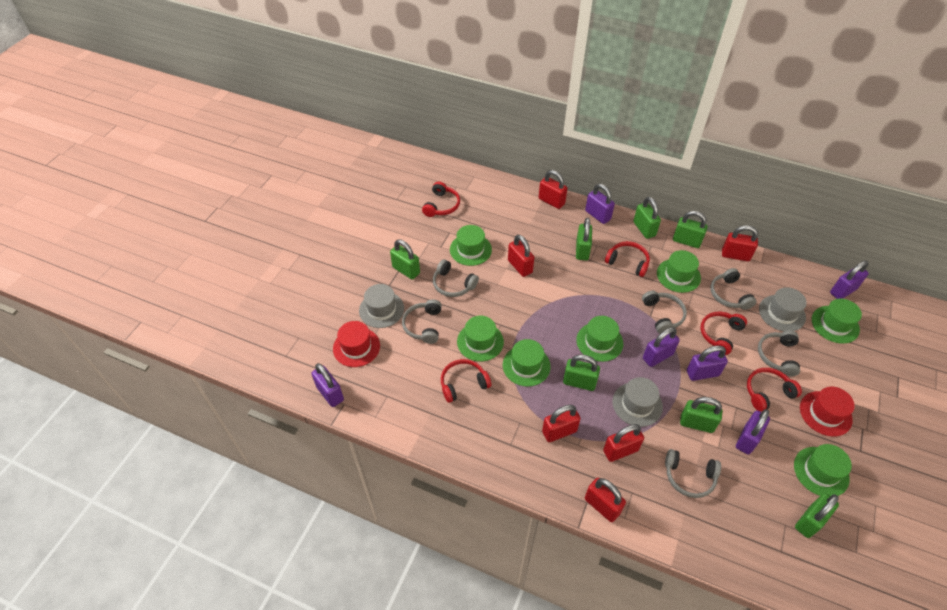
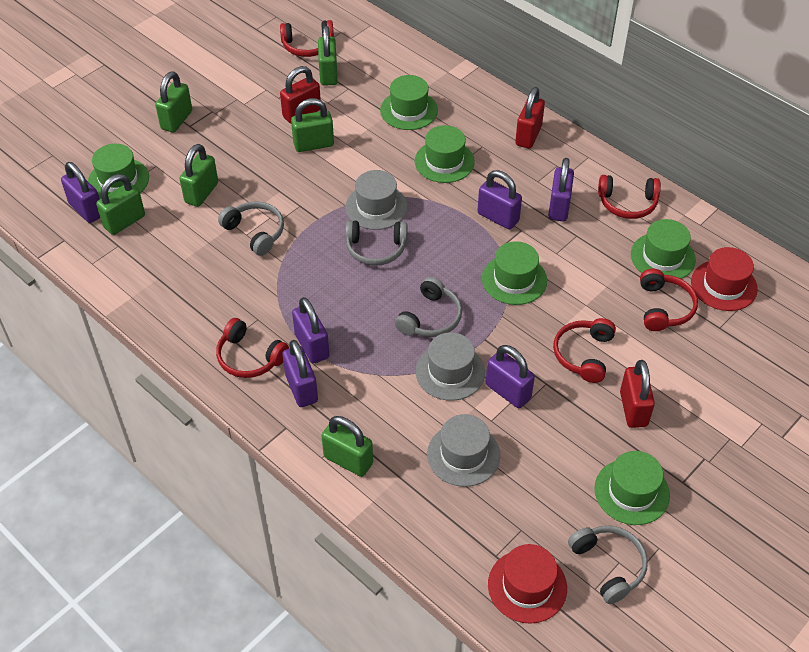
green hat: 7 -> 6
green padlock: 7 -> 6
grey headphones: 6 -> 4
red padlock: 6 -> 3

